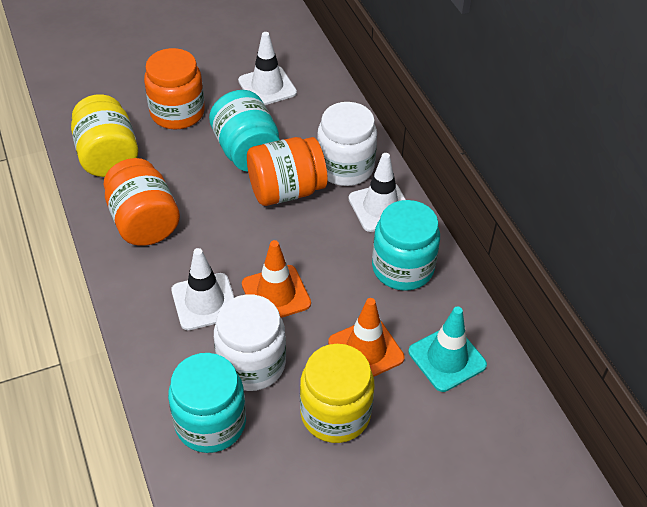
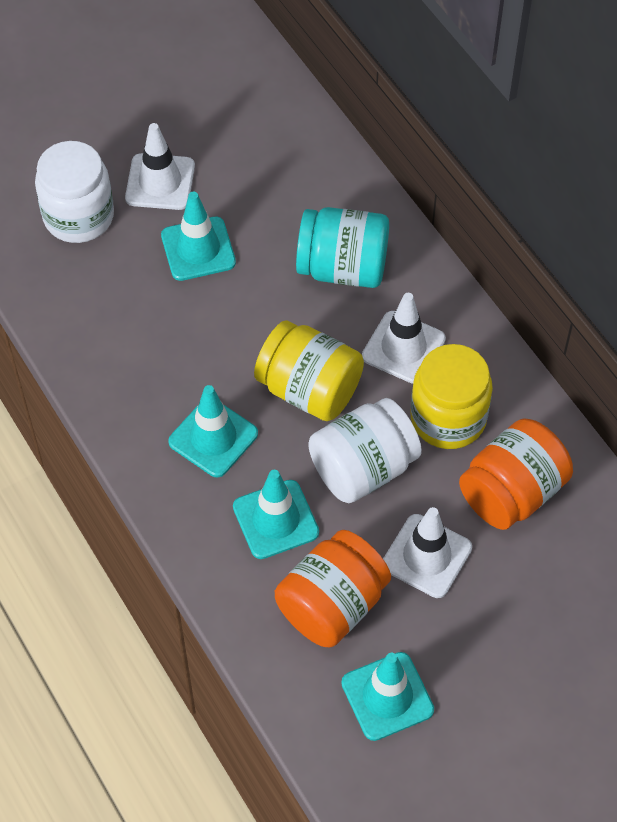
orange jar: 3 -> 2
orange traffic cone: 2 -> 0
turquoise jar: 3 -> 1
turquoise traffic cone: 1 -> 4

